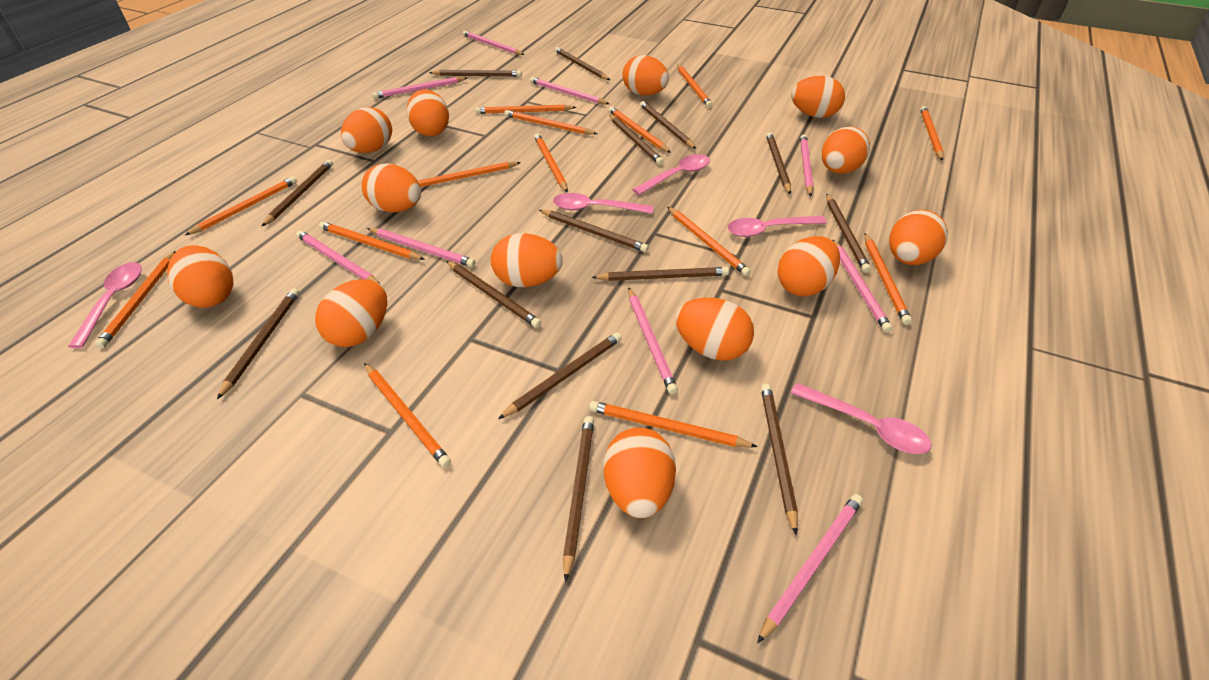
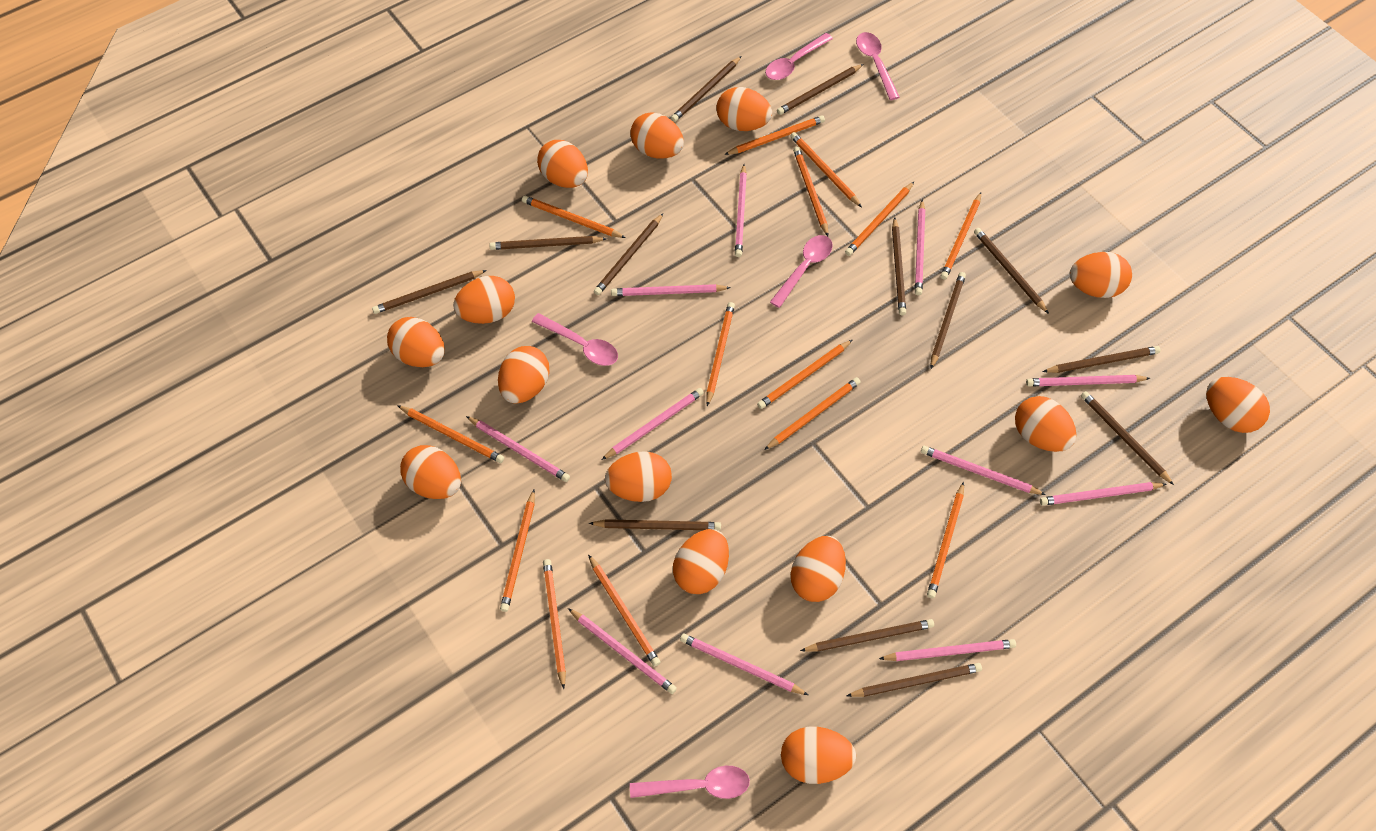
brown pencil: 14 -> 13
orange egg: 13 -> 14
pink pencil: 9 -> 11

